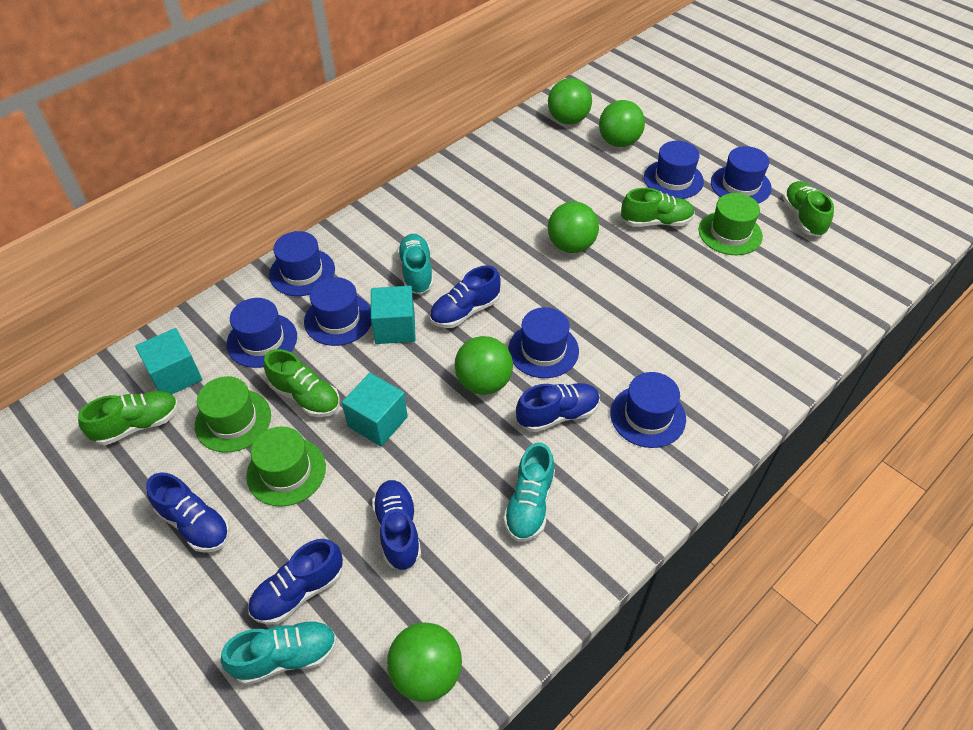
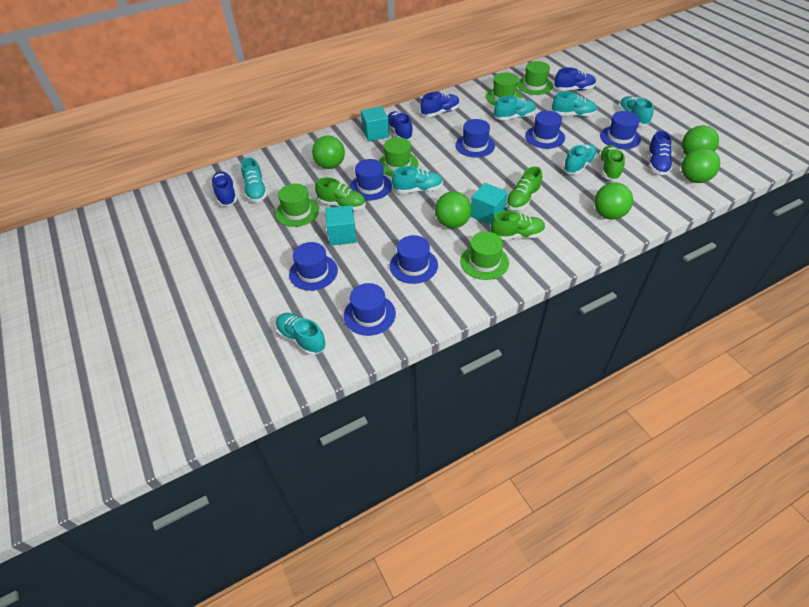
green hat: 3 -> 5
turquoise shoe: 3 -> 7

